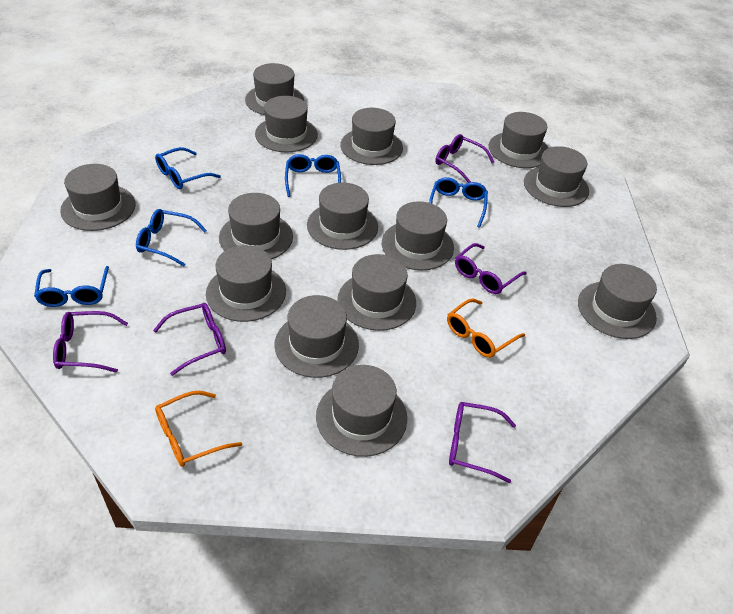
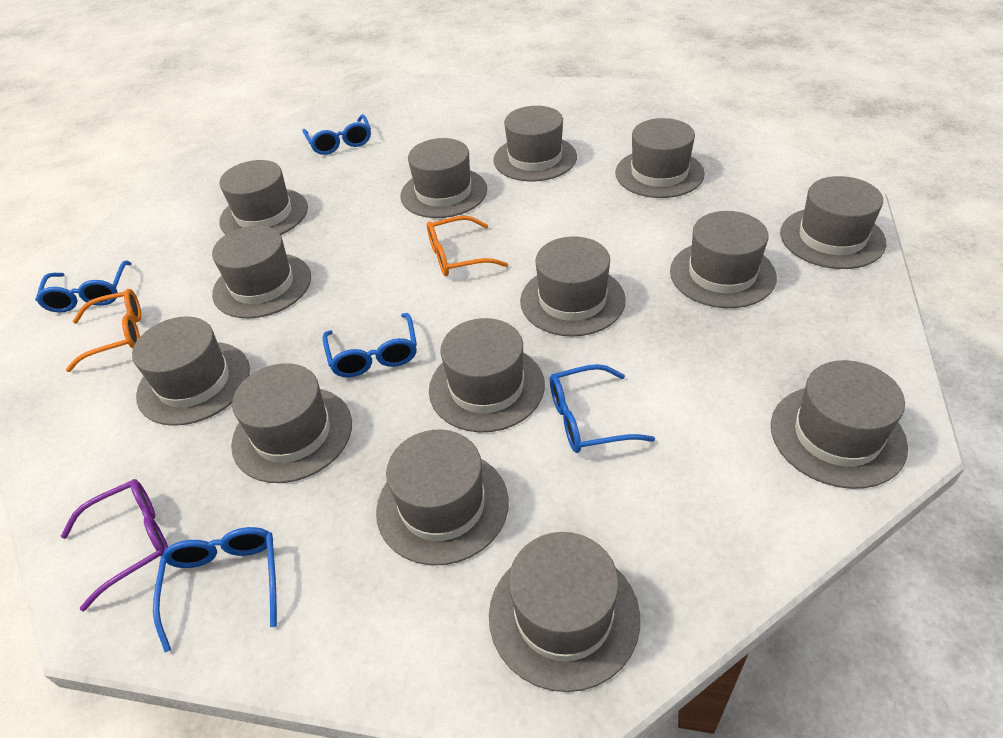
purple glasses: 5 -> 1

